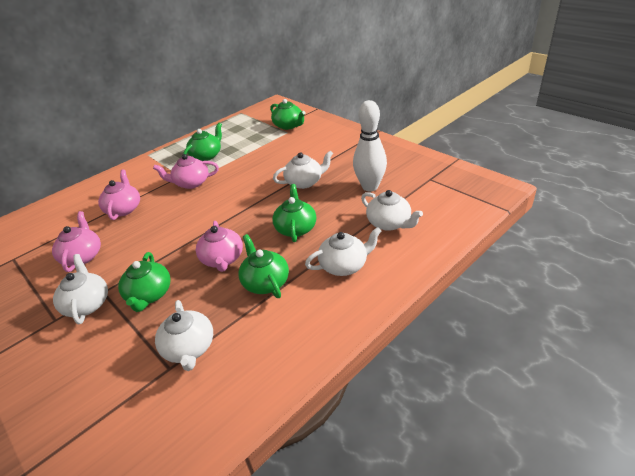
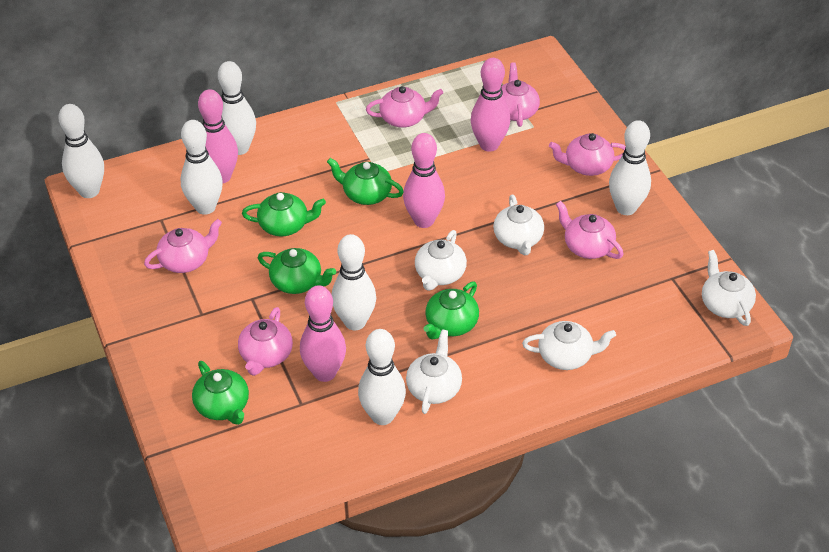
pink bowling pin: 0 -> 4
pink teapot: 4 -> 6
white bowling pin: 1 -> 6

